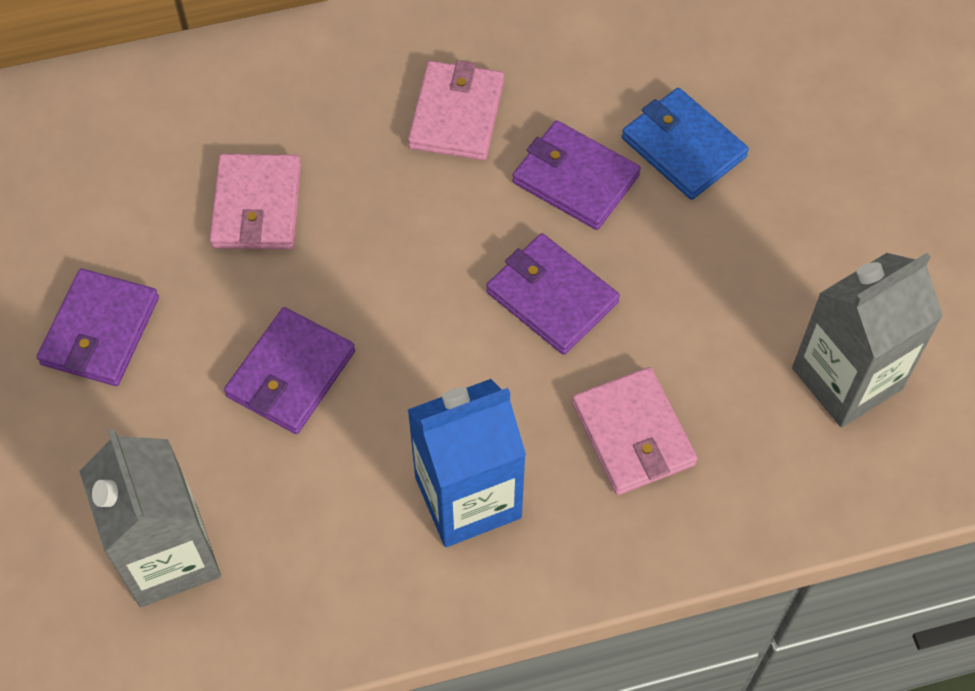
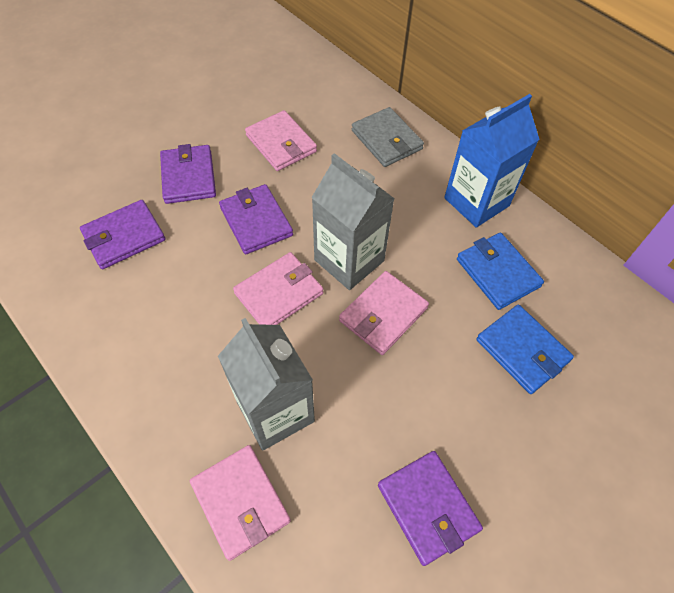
blue wallet: 1 -> 2
grey wallet: 0 -> 1
pink wallet: 3 -> 4

